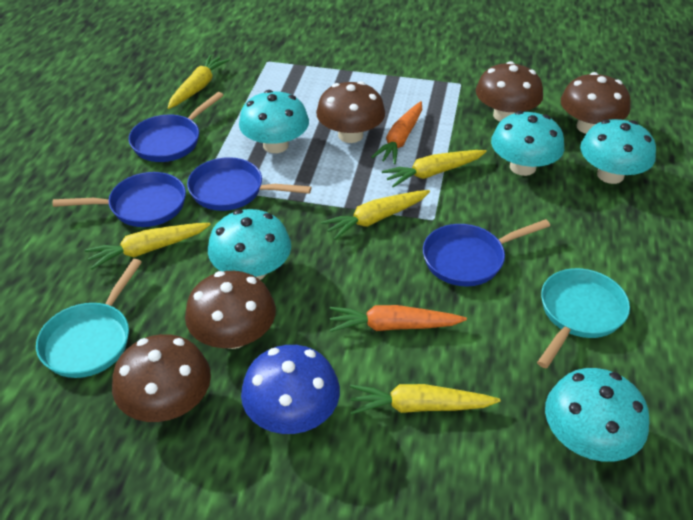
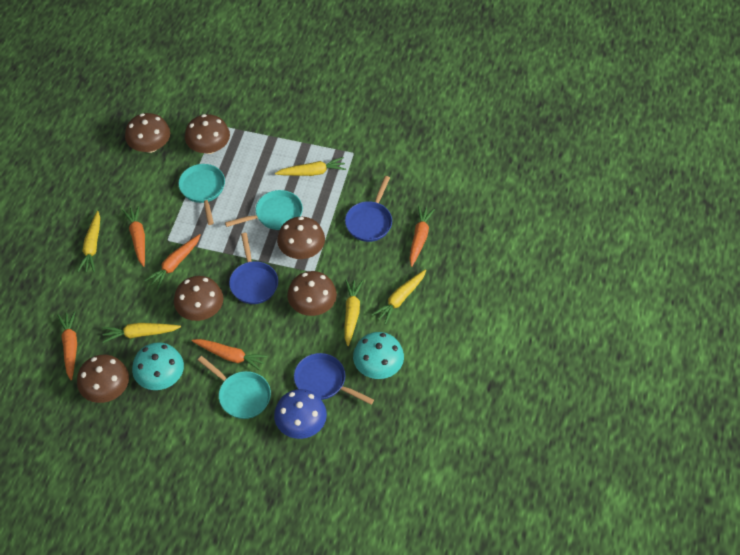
blue pan: 4 -> 3
brown mushroom: 5 -> 6
orange carrot: 2 -> 5
turquoise mushroom: 5 -> 2
turquoise pan: 2 -> 3

